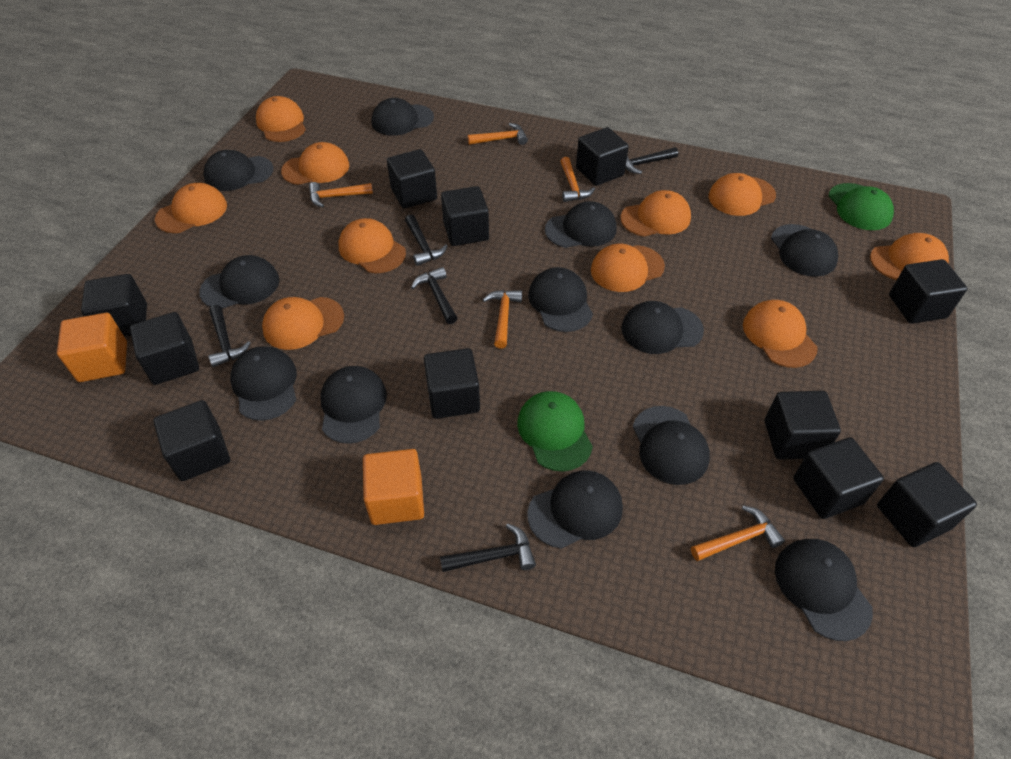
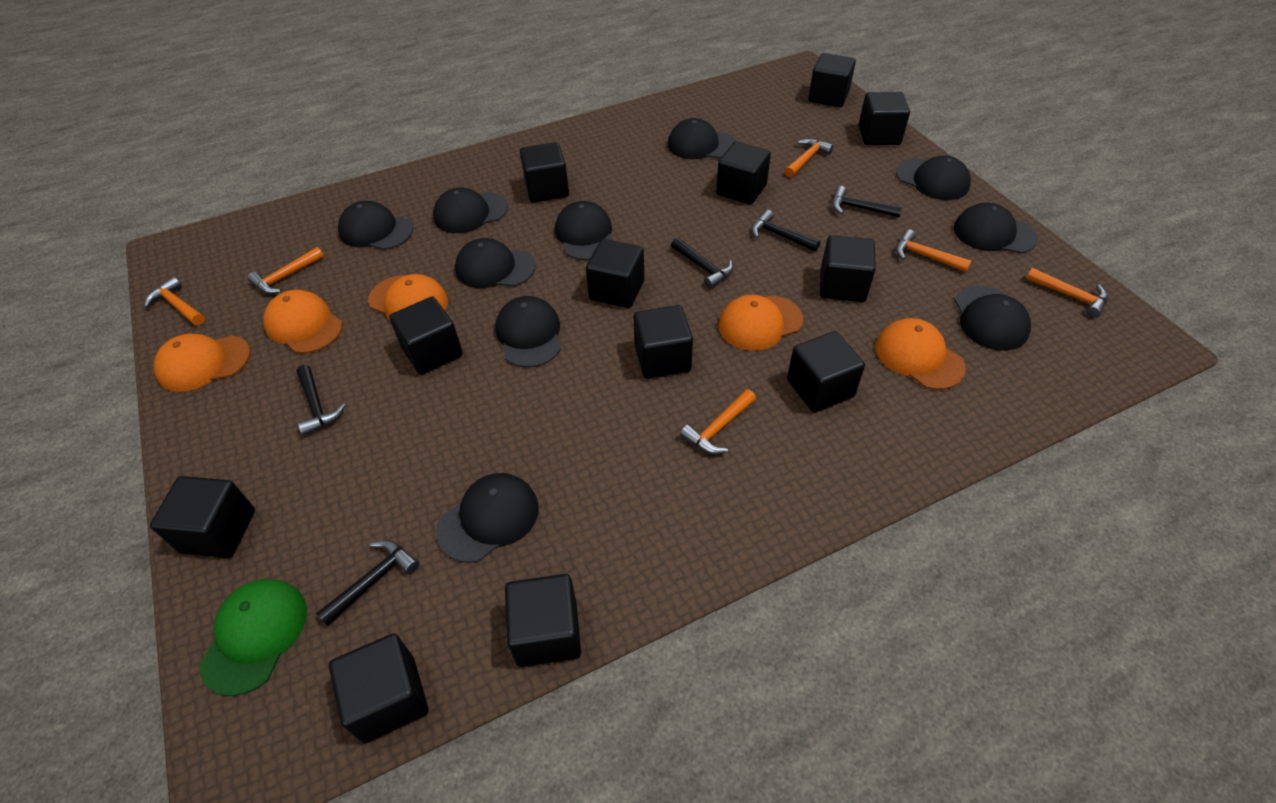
black cap: 12 -> 10
black cube: 11 -> 12
green cap: 2 -> 1
orange cap: 10 -> 5
orange cube: 2 -> 0
orange hammer: 5 -> 6

